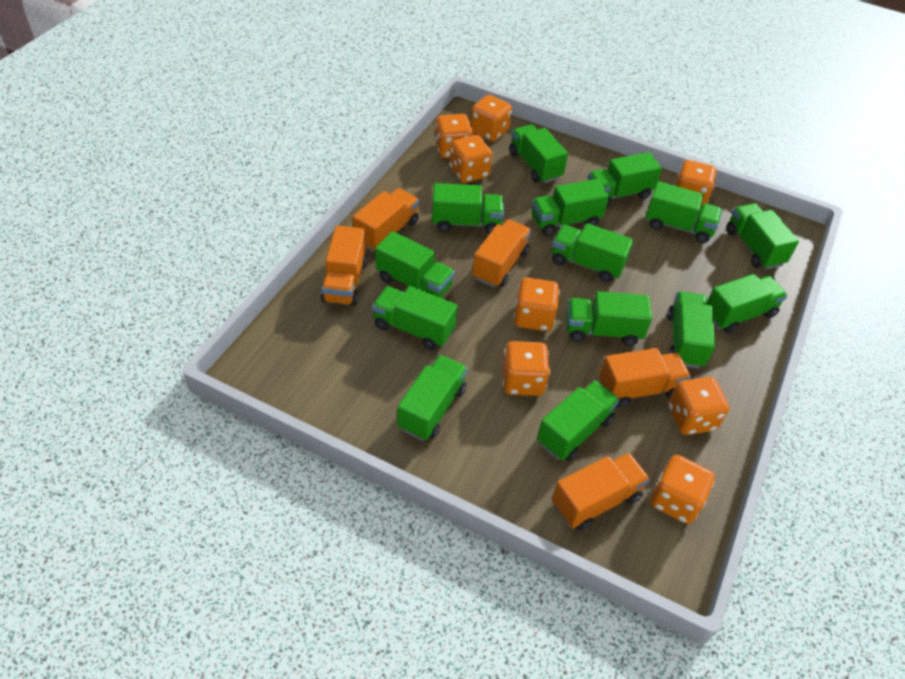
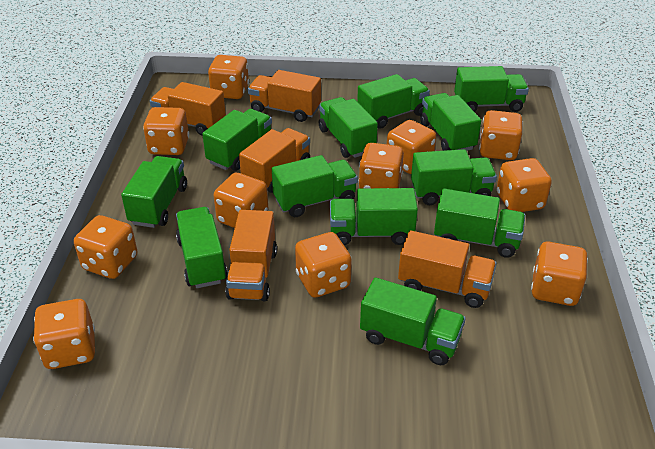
green truck: 14 -> 12
orange dice: 8 -> 11

